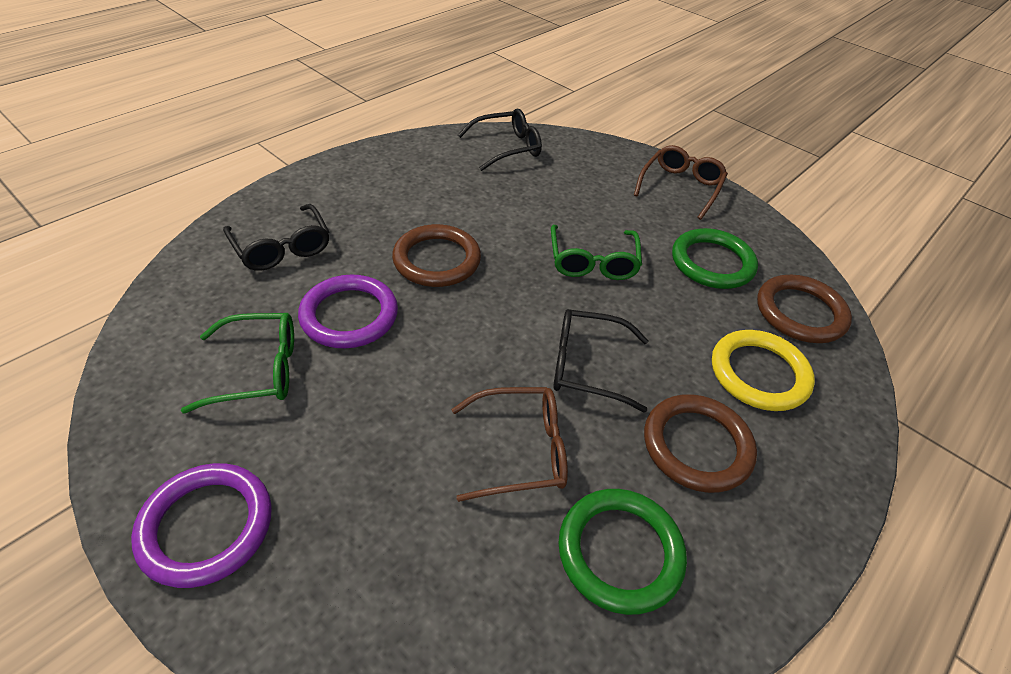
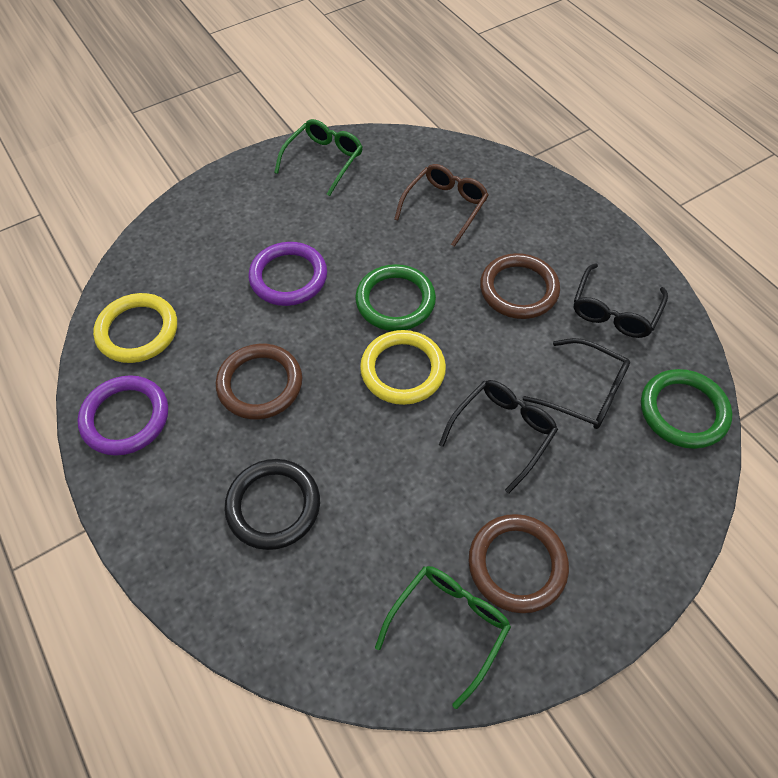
black ring: 0 -> 1
brown glasses: 2 -> 1
yellow ring: 1 -> 2

